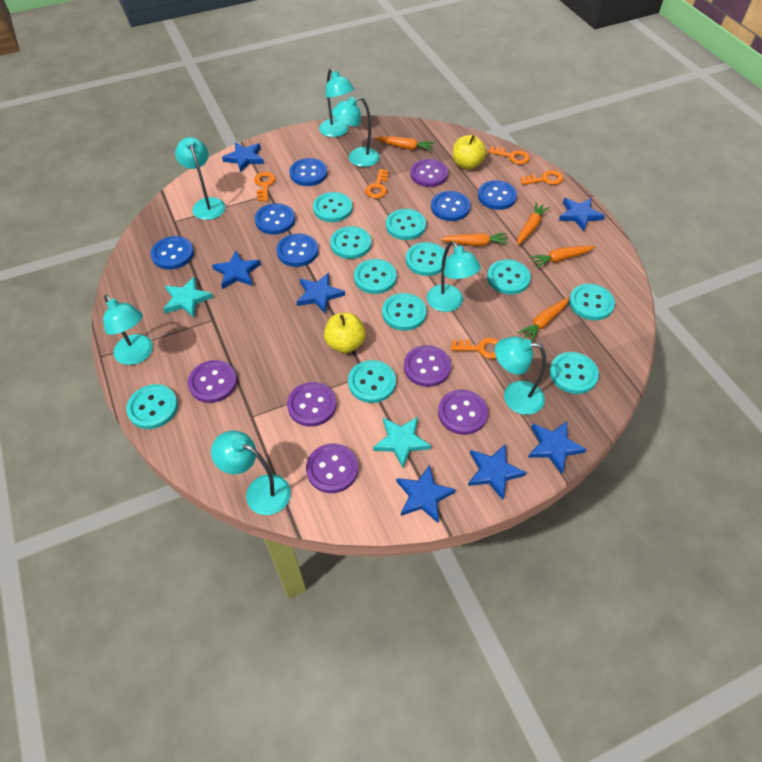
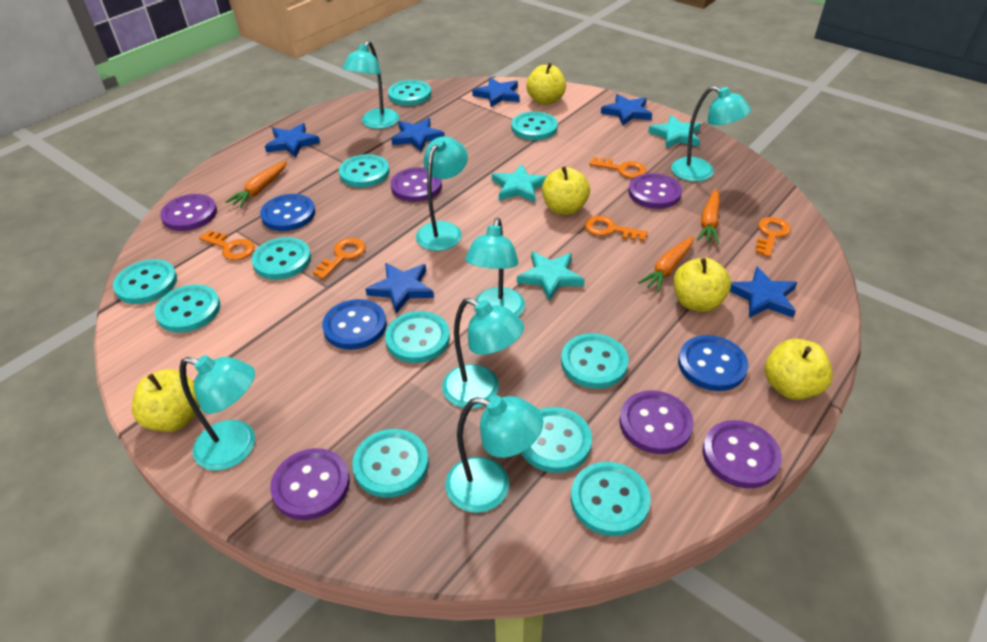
blue button: 6 -> 3
blue star: 7 -> 6
orange carrot: 5 -> 3
turquoise star: 2 -> 3
yellow apple: 2 -> 5

